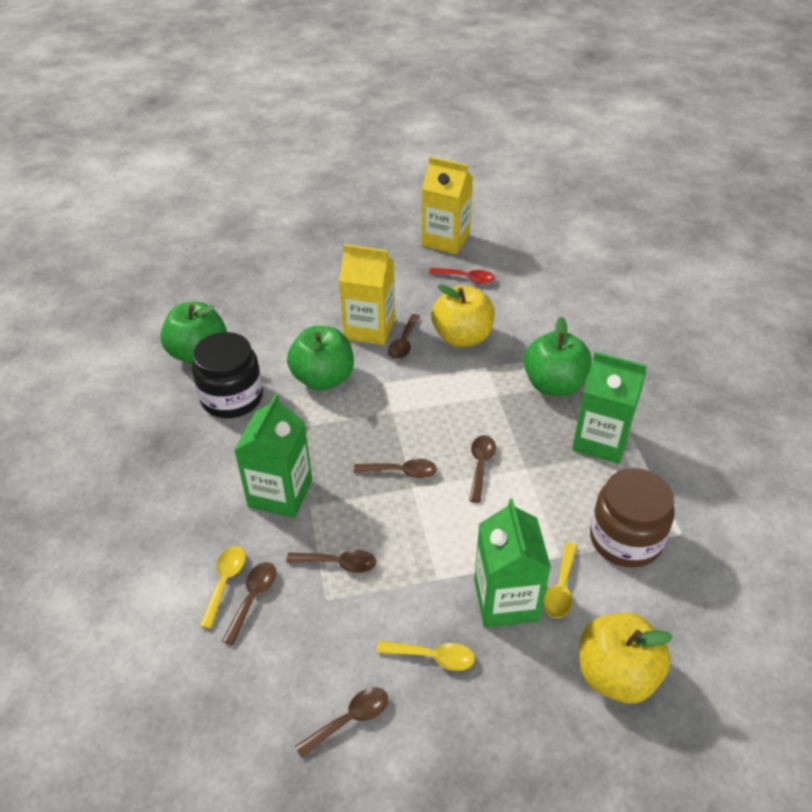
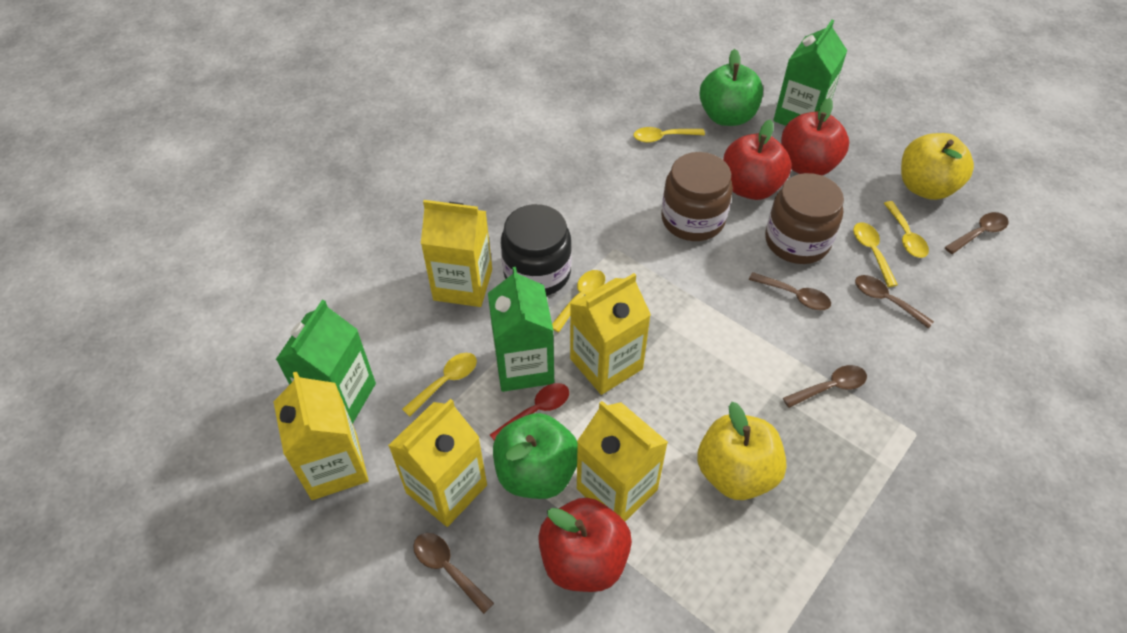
brown jar: 1 -> 2
brown spoon: 6 -> 5
green apple: 3 -> 2
red apple: 0 -> 3
yellow carton: 2 -> 5
yellow spoon: 3 -> 5

